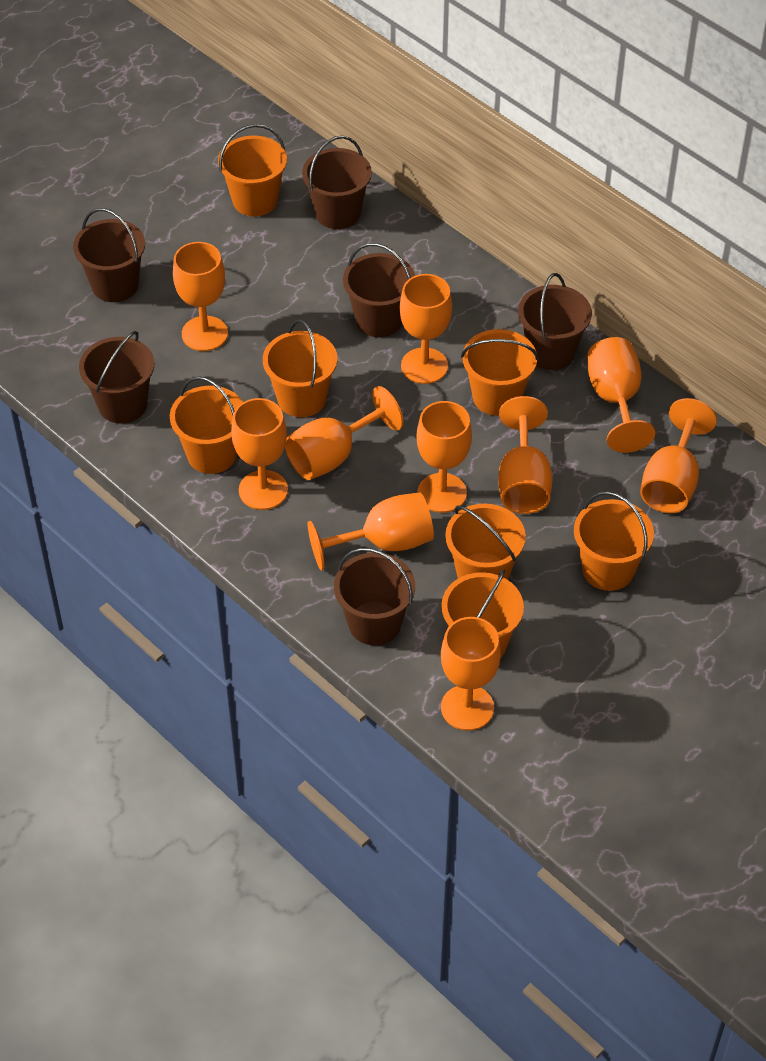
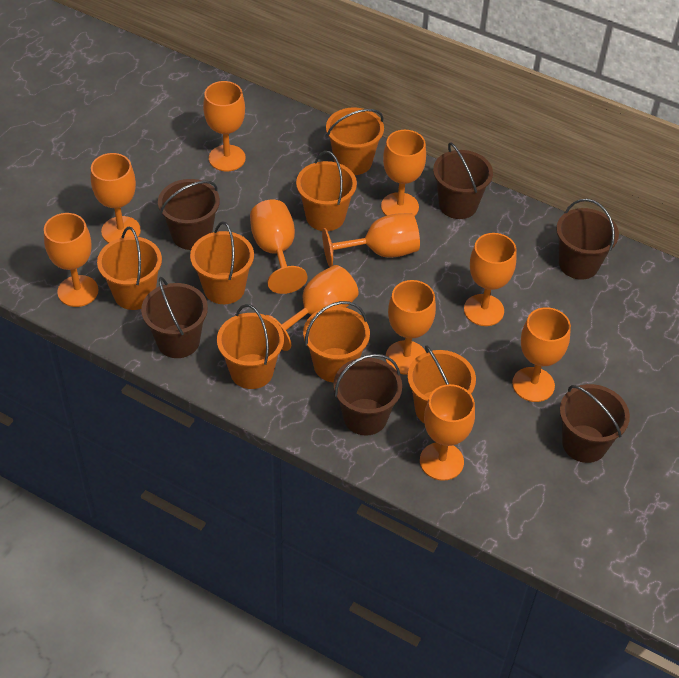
orange goblet: 10 -> 11

